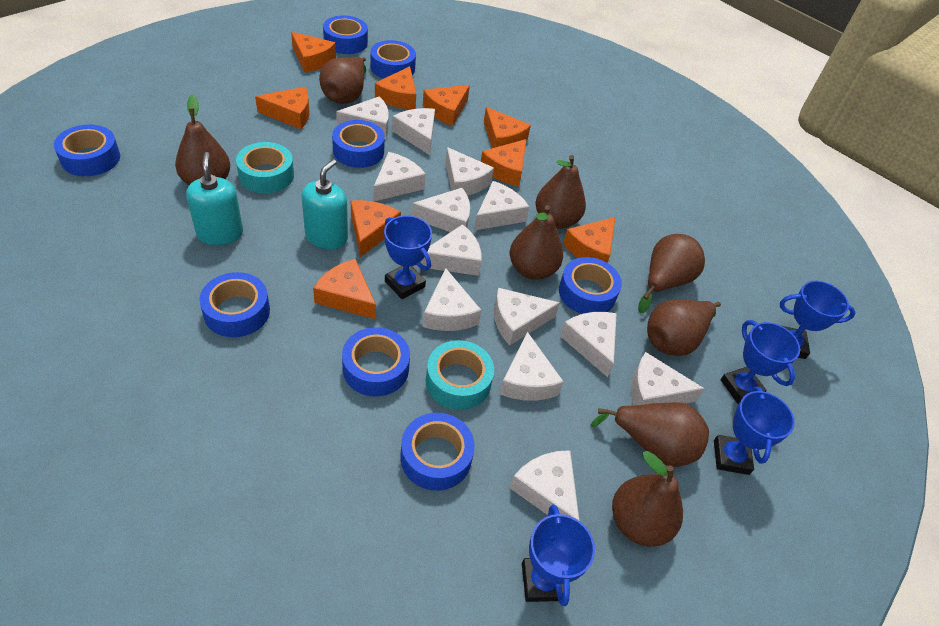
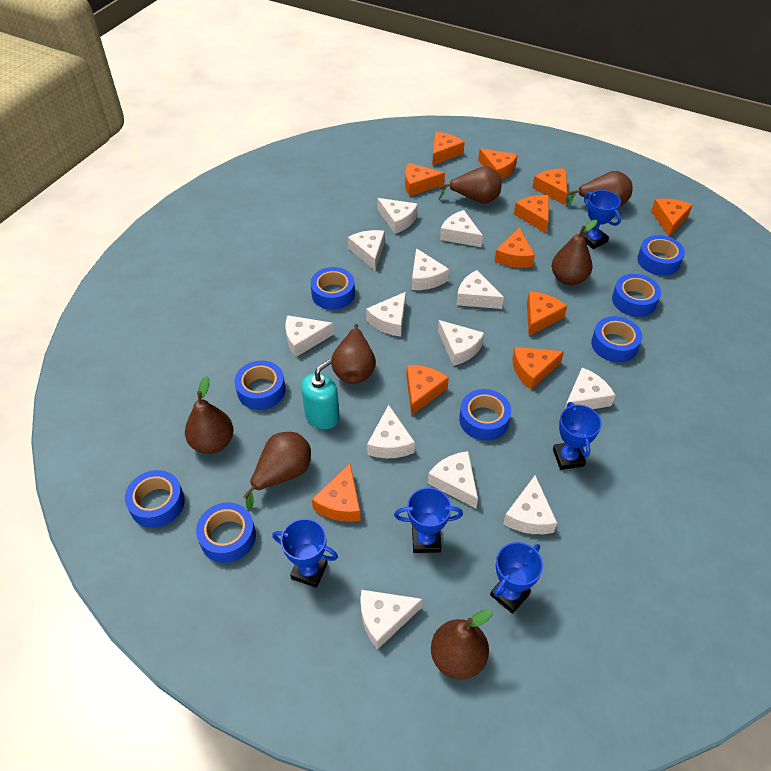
brown pear: 8 -> 7
orange cheese: 9 -> 11
turquoise soap dispenser: 2 -> 1
turquoise tape: 2 -> 0

